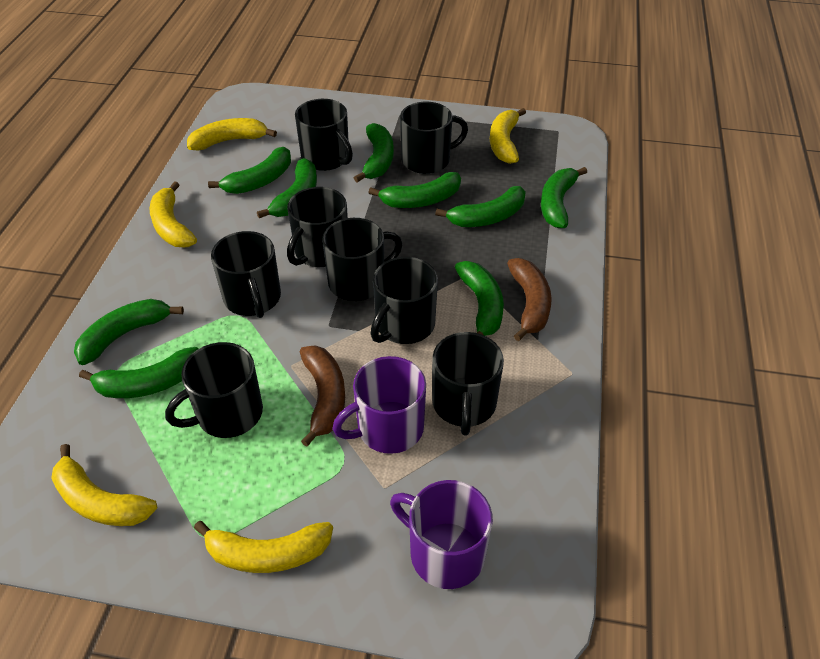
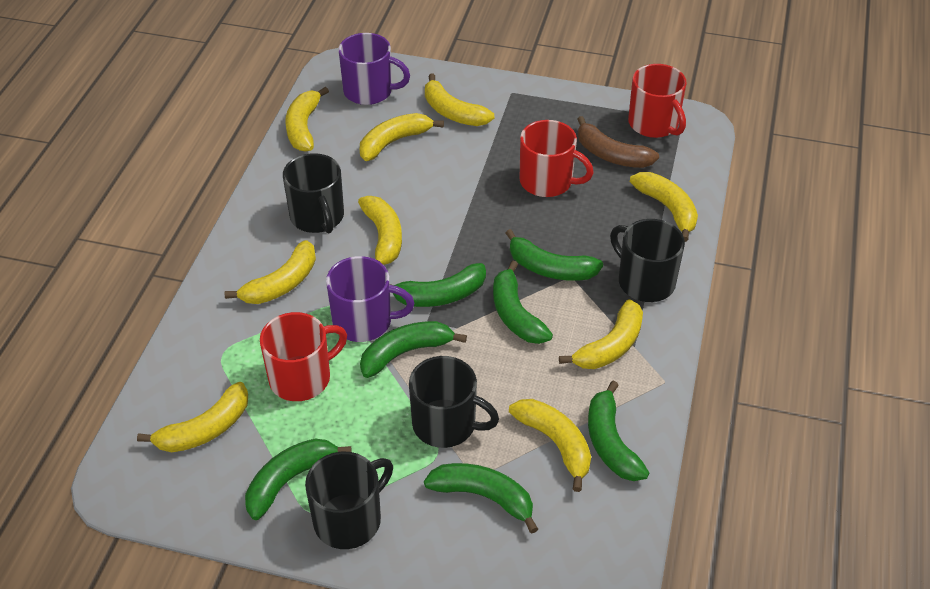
black mug: 8 -> 4
brown banana: 2 -> 1
green banana: 9 -> 7
red mug: 0 -> 3
yellow banana: 5 -> 9

